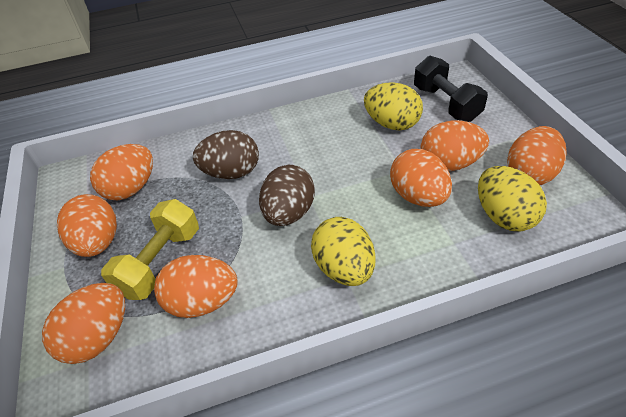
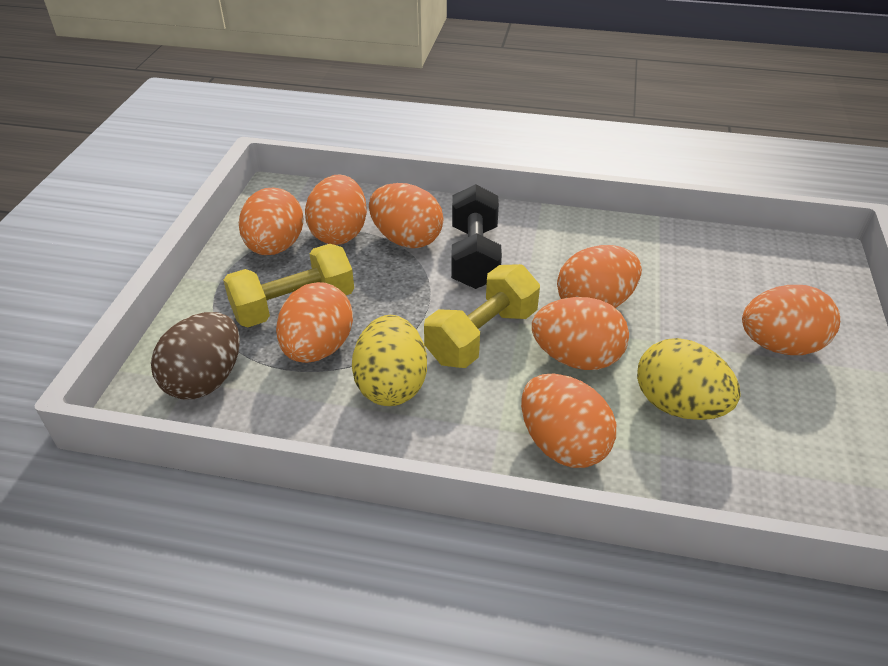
brown egg: 2 -> 1
orange egg: 7 -> 8
yellow dumbbell: 1 -> 2
yellow egg: 3 -> 2

